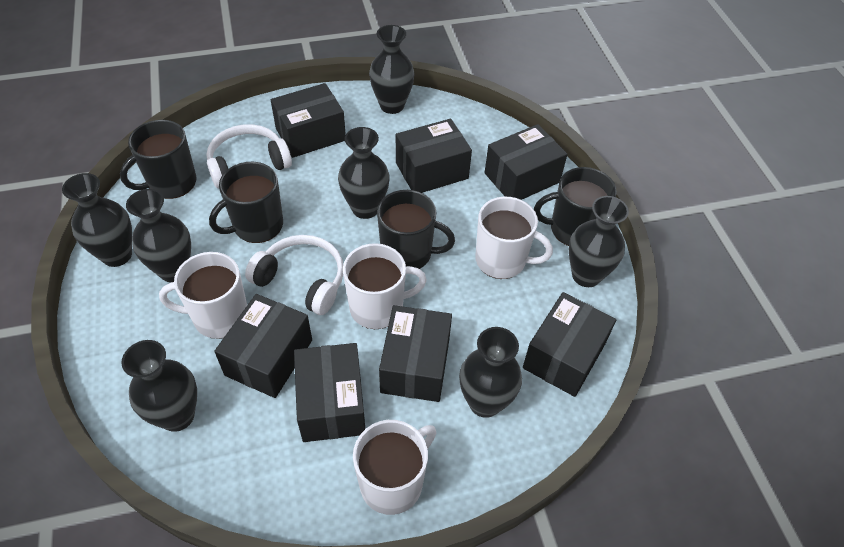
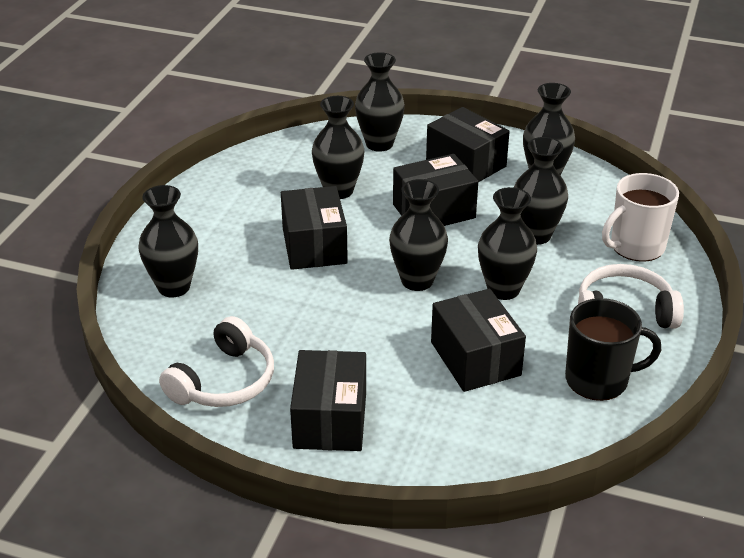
black box: 7 -> 5
black mug: 4 -> 1
white mug: 4 -> 1

